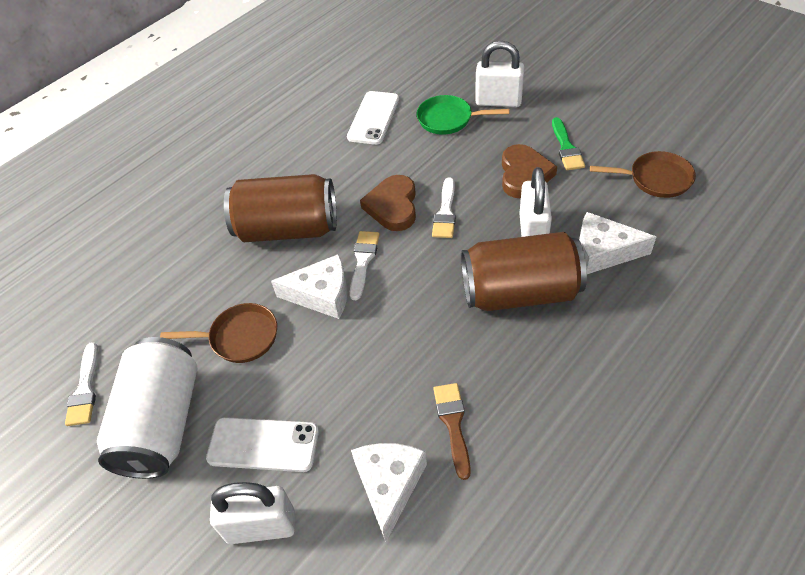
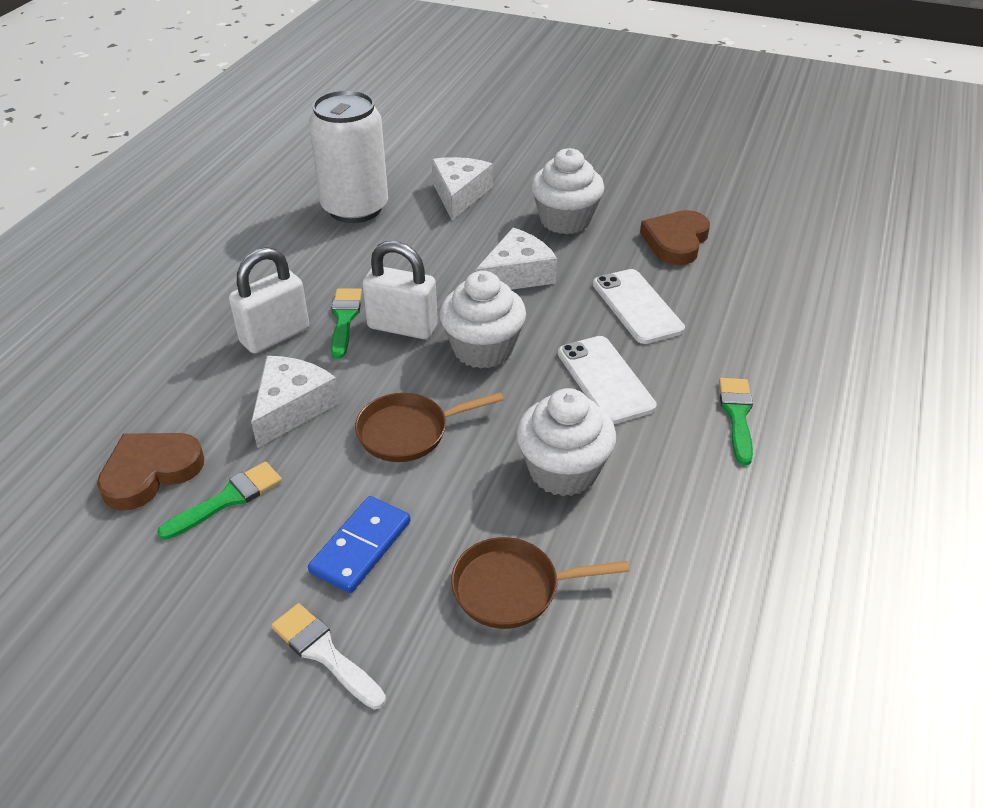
blue domino: 0 -> 1
brown brush: 1 -> 0
brown can: 2 -> 0
green brush: 1 -> 3
green pan: 1 -> 0
white brush: 3 -> 1
white cupcake: 0 -> 3
white padlock: 3 -> 2

